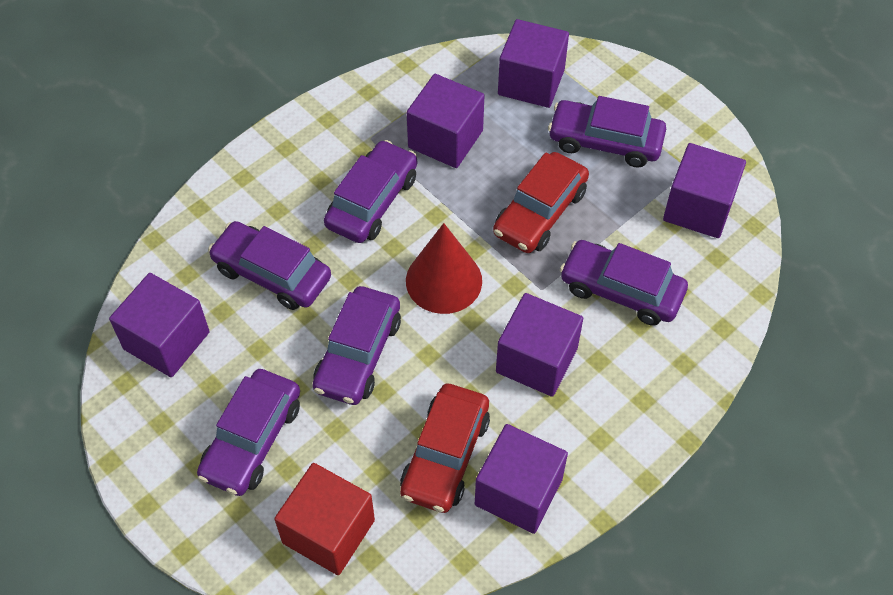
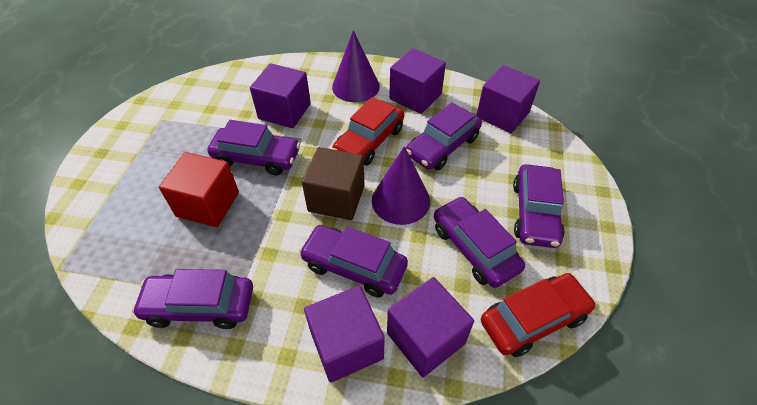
brown cube: 0 -> 1
purple cone: 0 -> 2
purple cube: 6 -> 5
red cone: 1 -> 0

